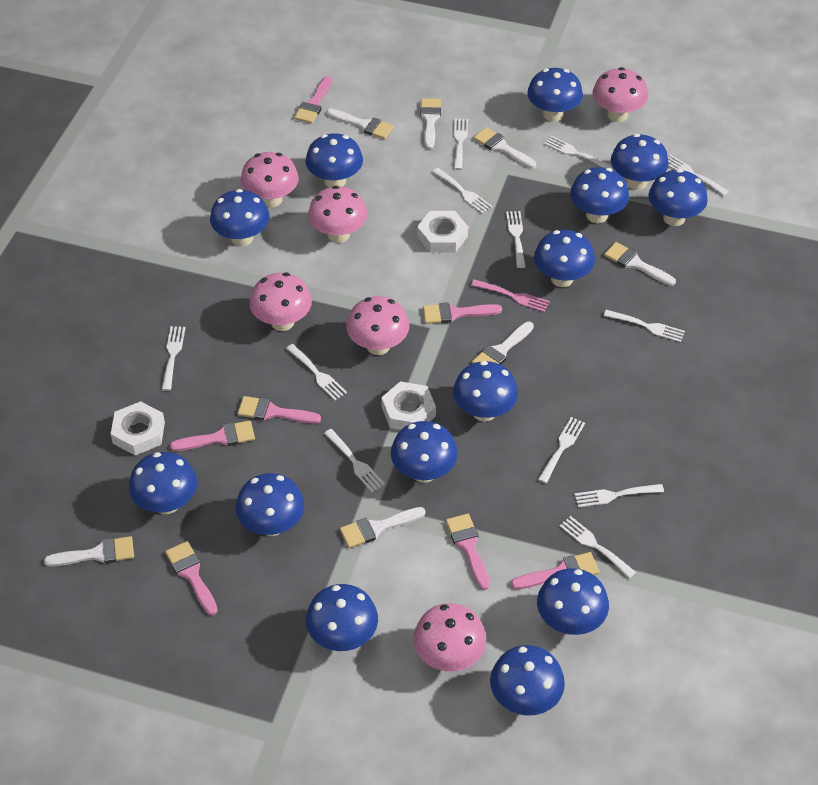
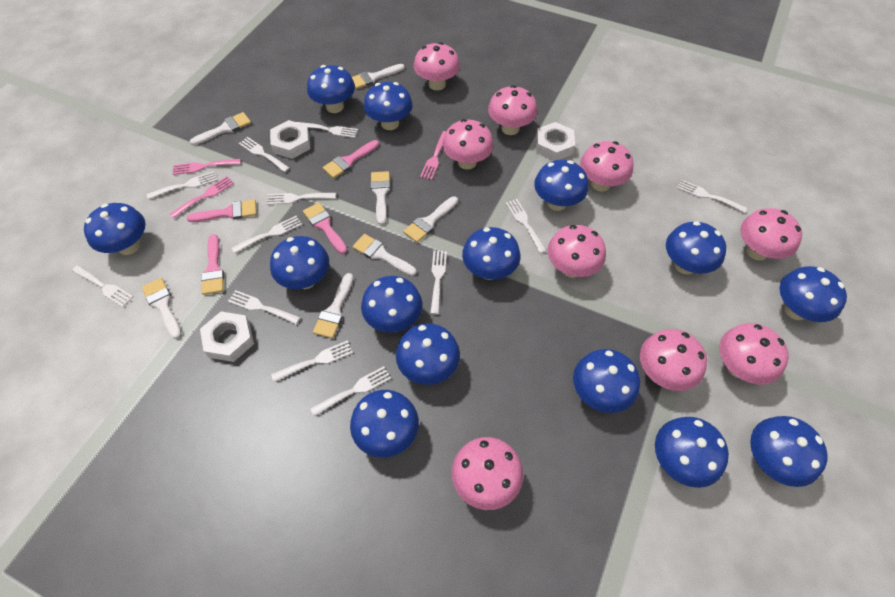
pink brush: 7 -> 4
pink fork: 1 -> 3
pink mushroom: 6 -> 9

